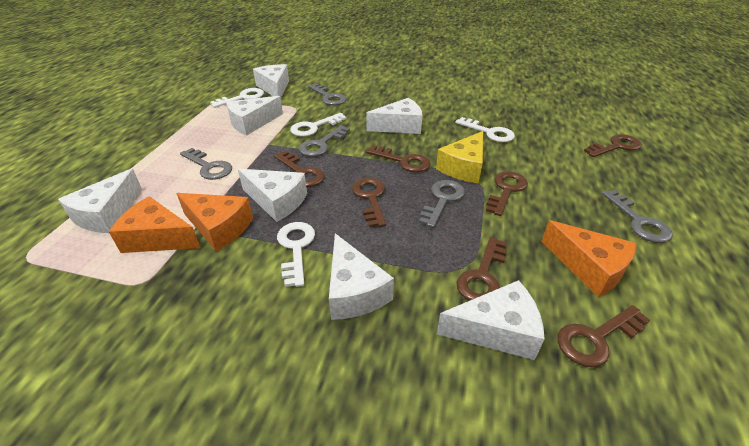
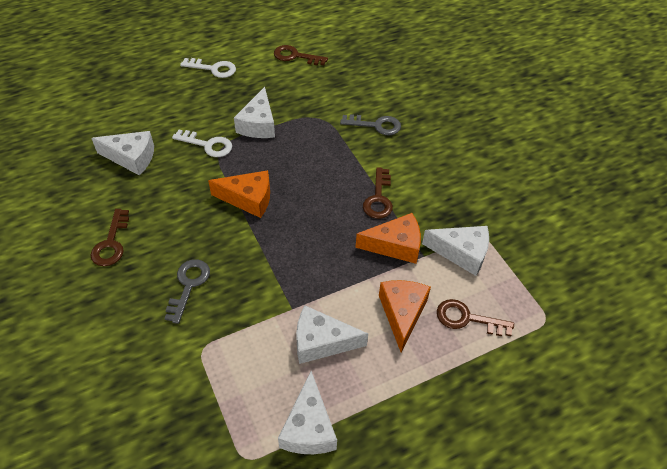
brown key: 7 -> 4
grey key: 5 -> 2
white cheese: 7 -> 5
white key: 4 -> 2
yellow cheese: 1 -> 0

